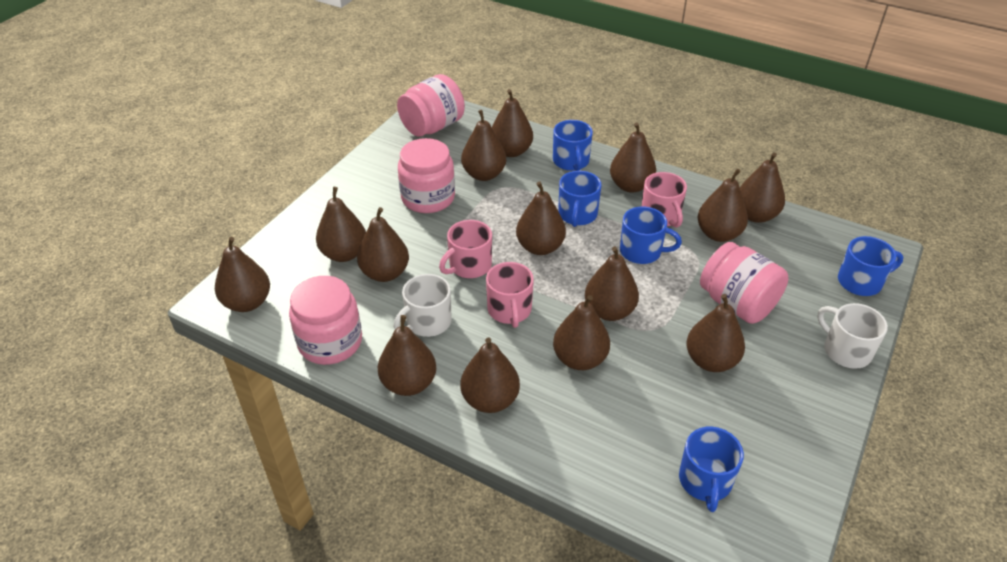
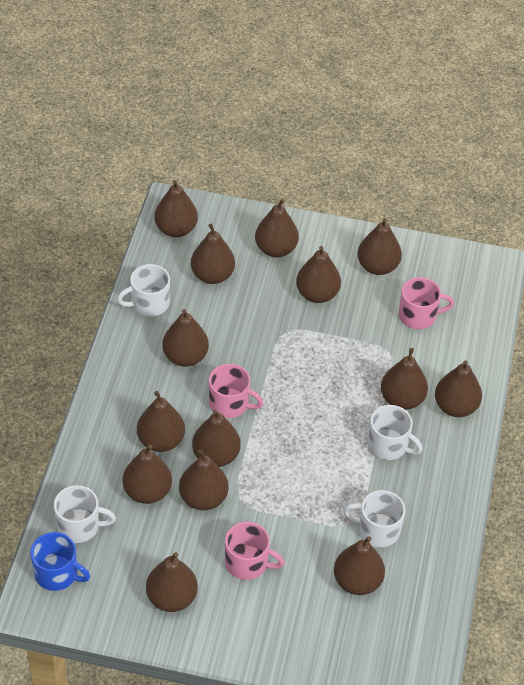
blue mug: 5 -> 1
pink jar: 4 -> 0
white mug: 2 -> 4

